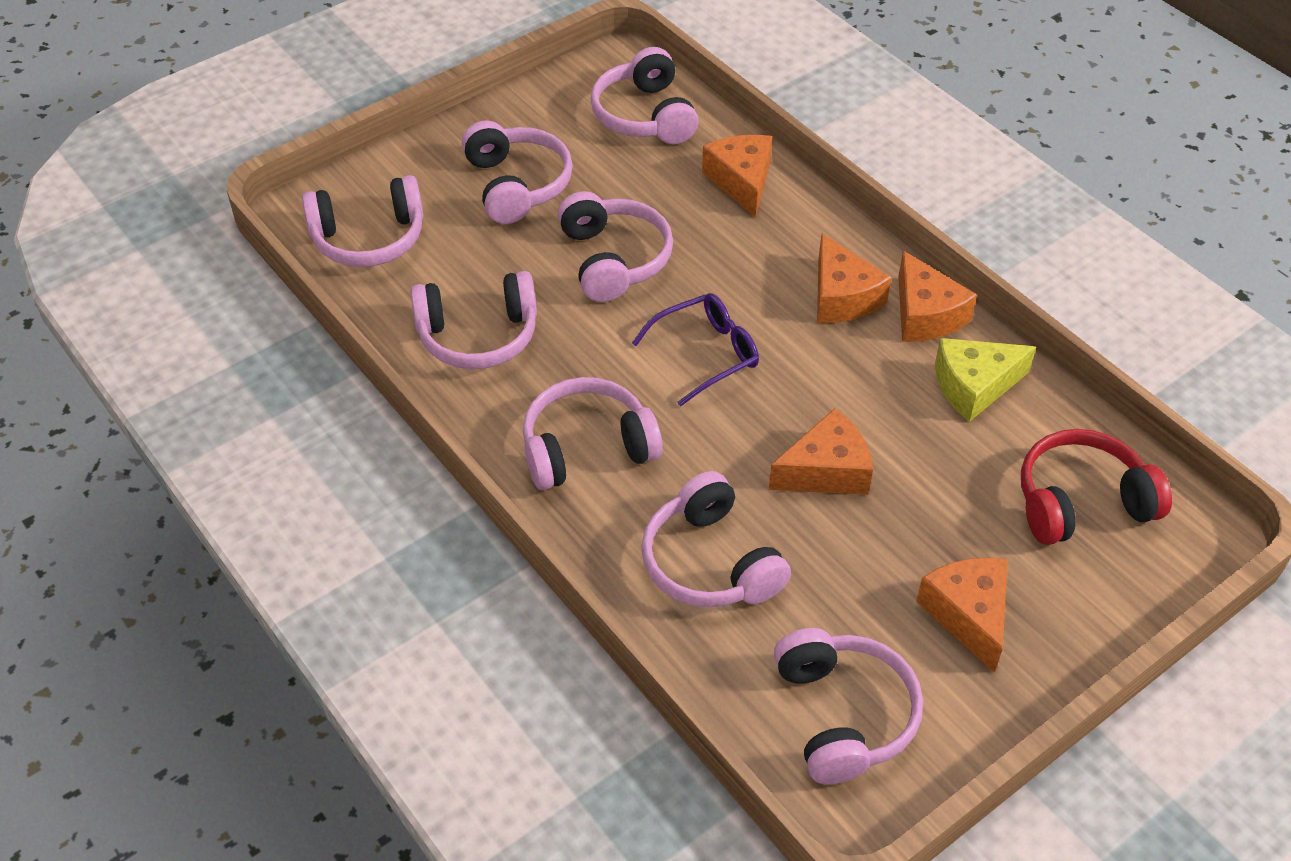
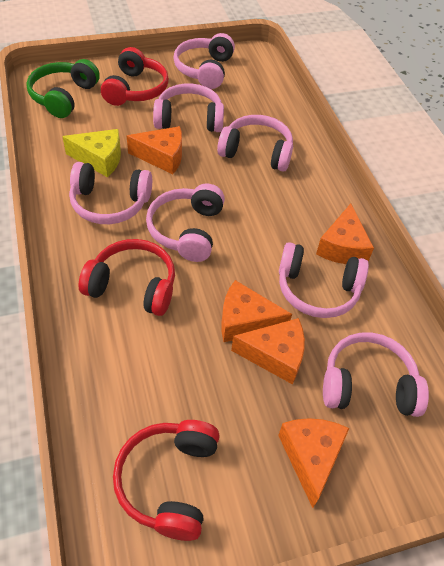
green headphones: 0 -> 1
pink headphones: 8 -> 7
purple glasses: 1 -> 0
red headphones: 1 -> 3

